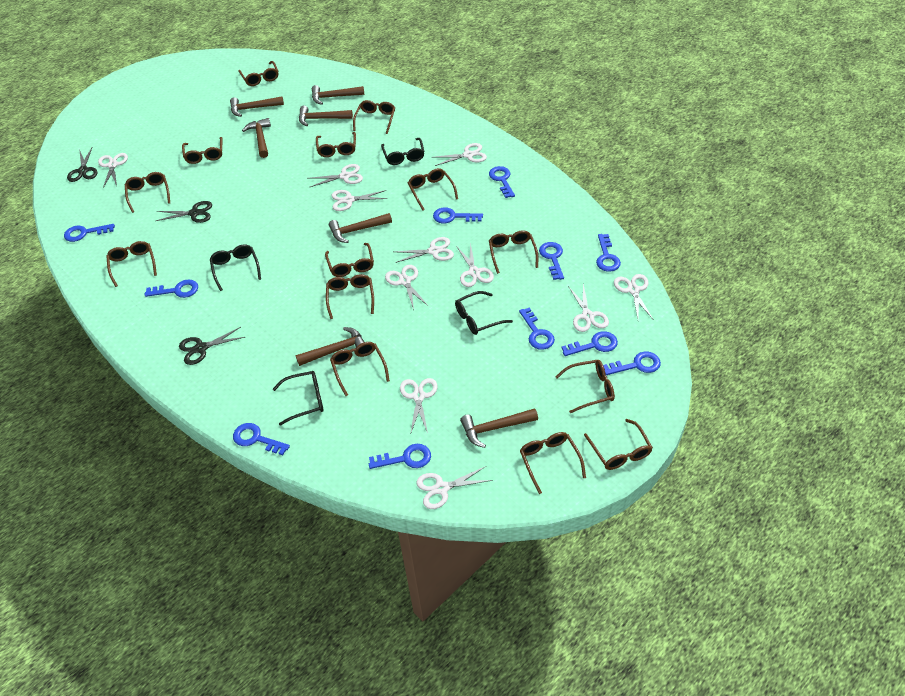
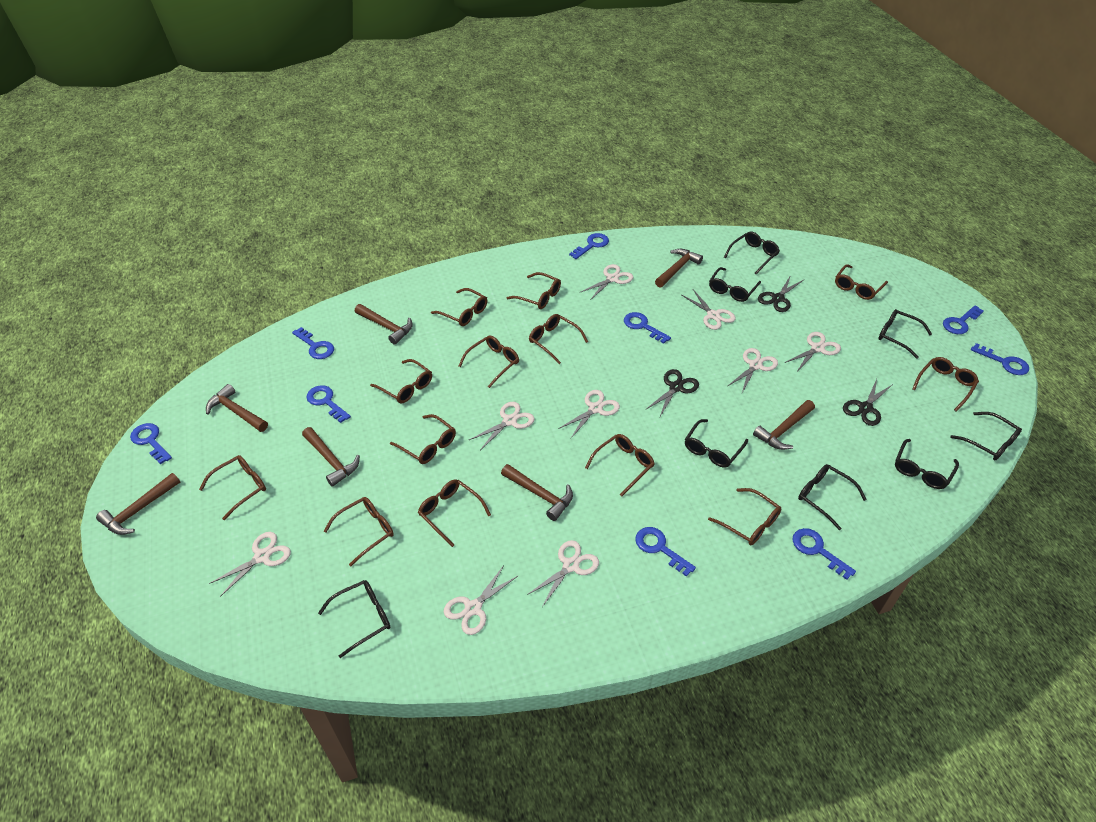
black glasses: 4 -> 8
blue key: 11 -> 9
brown glasses: 14 -> 13
white scissors: 11 -> 9

